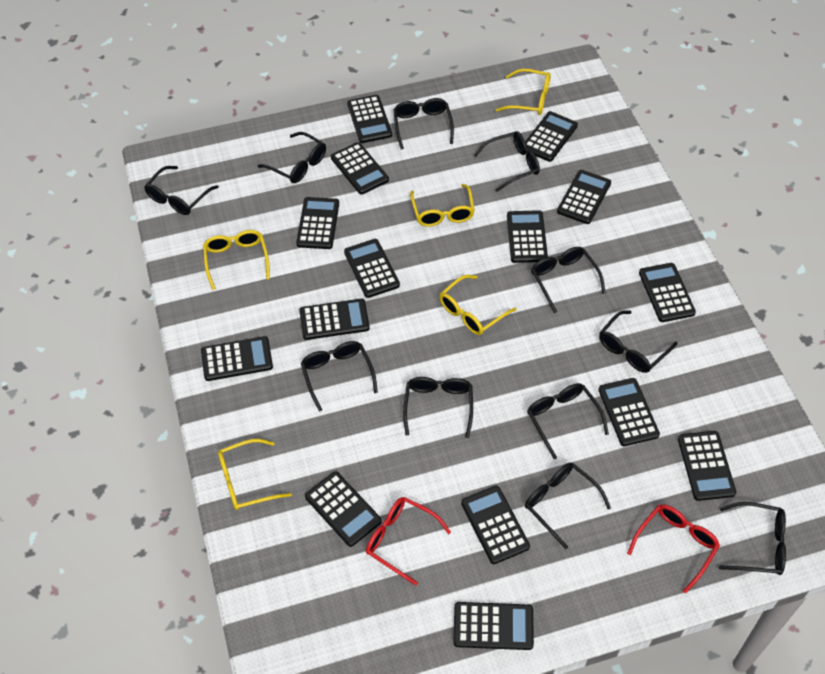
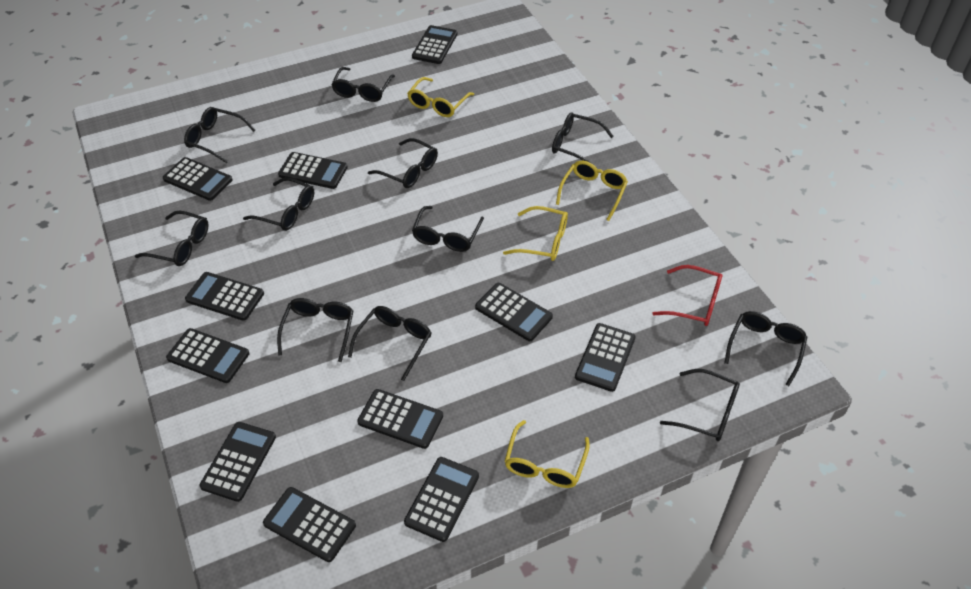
black calculator: 15 -> 11
red glasses: 2 -> 1
yellow glasses: 5 -> 4

